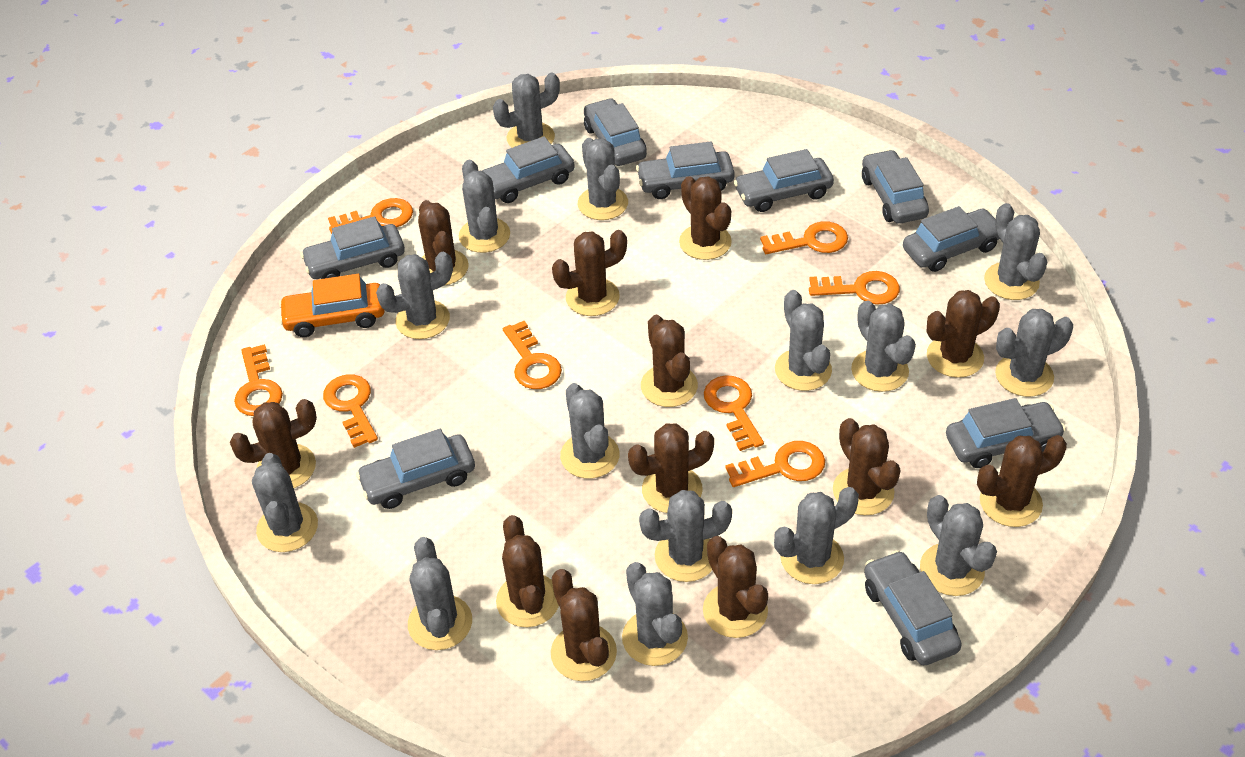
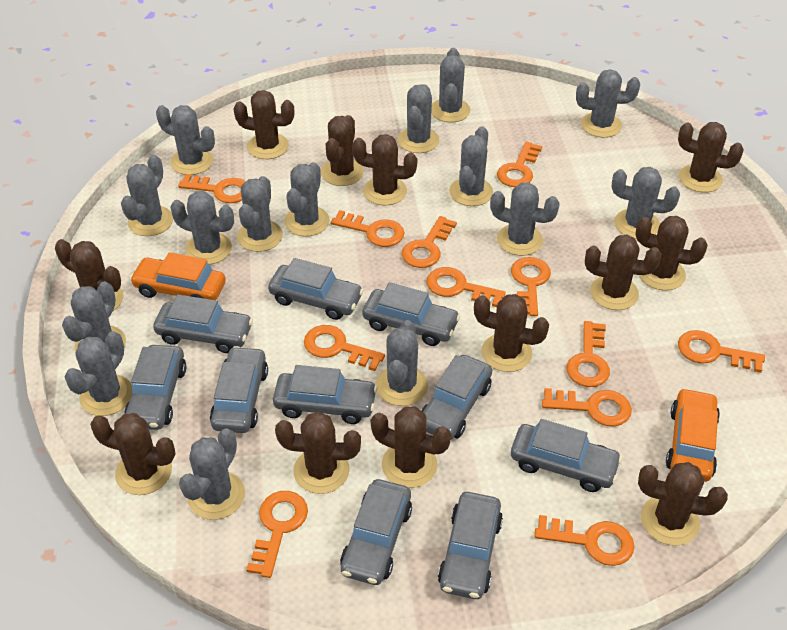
orange car: 1 -> 2
orange key: 8 -> 12

